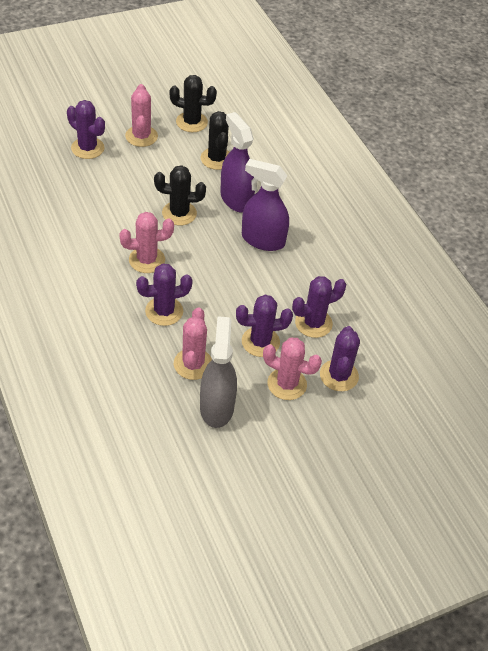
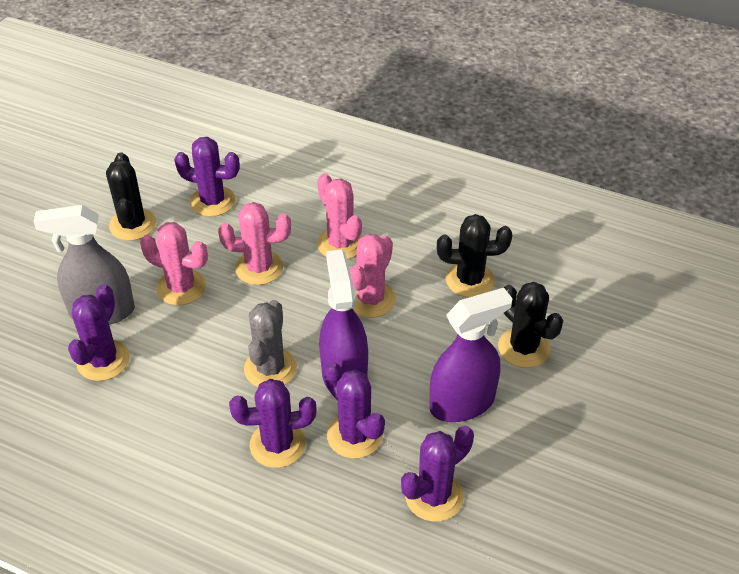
grey cactus: 0 -> 1

